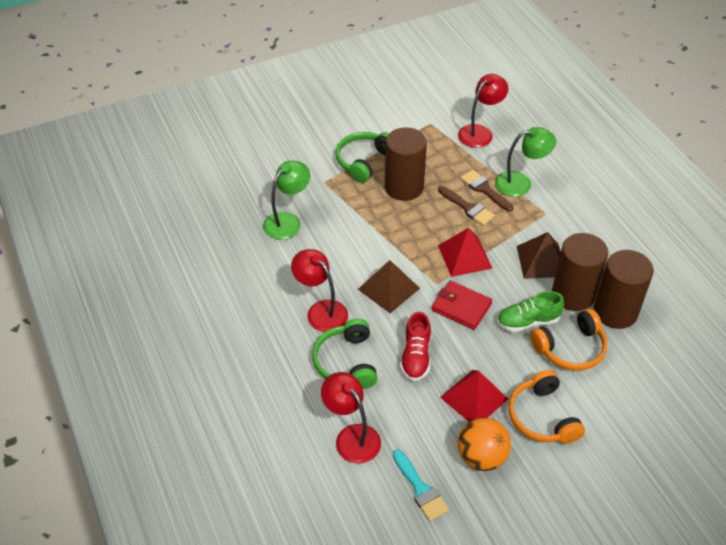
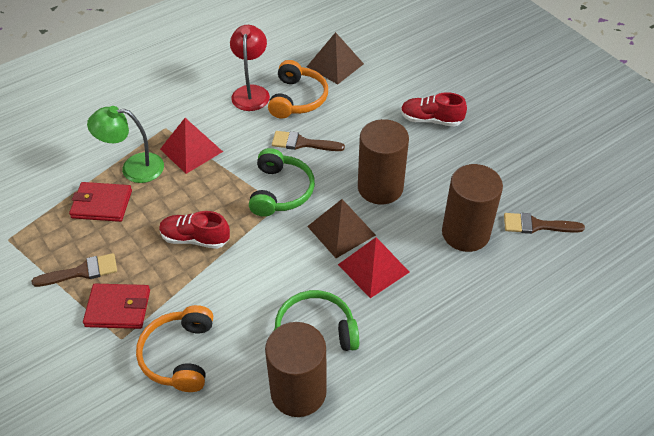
brown brush: 2 -> 3
green lamp: 2 -> 1
green shoe: 1 -> 0
orange ball: 1 -> 0
red lamp: 3 -> 1
red shoe: 1 -> 2
red wallet: 1 -> 2
turquoise brush: 1 -> 0

